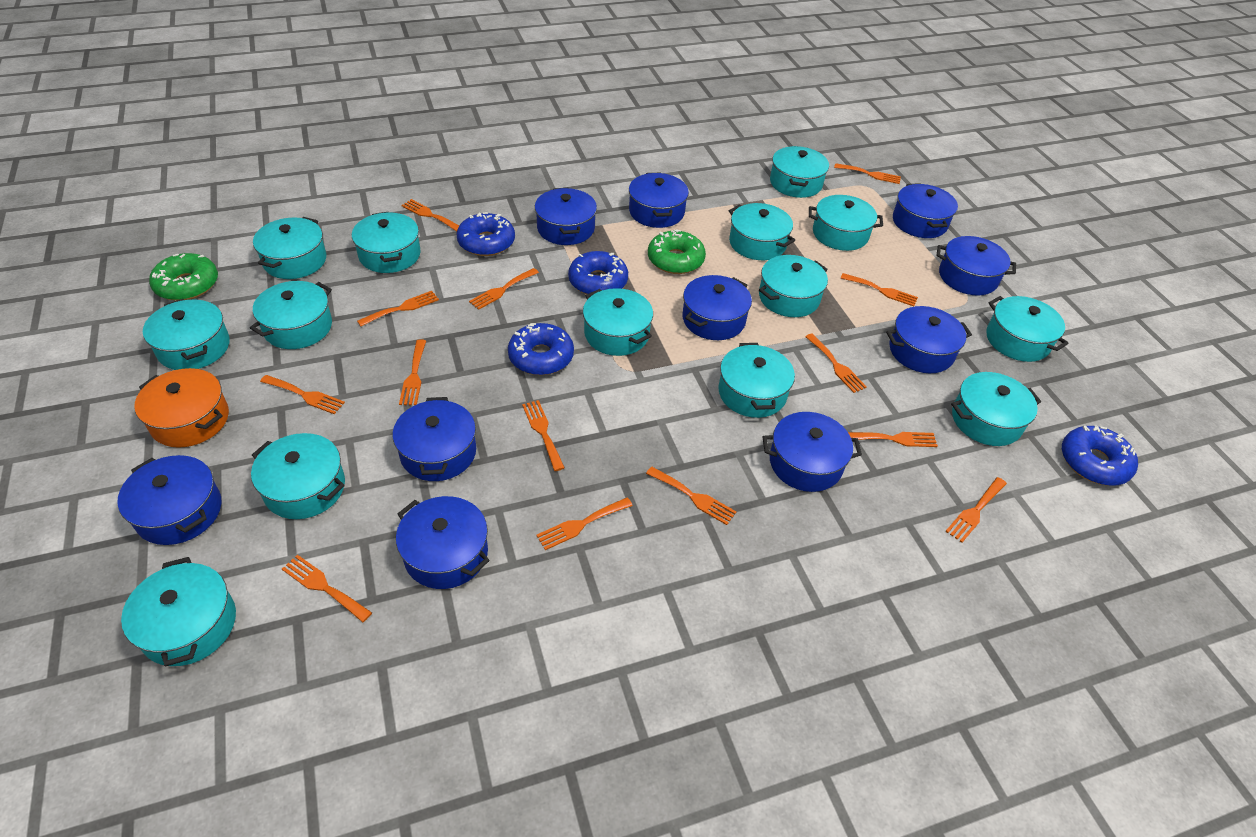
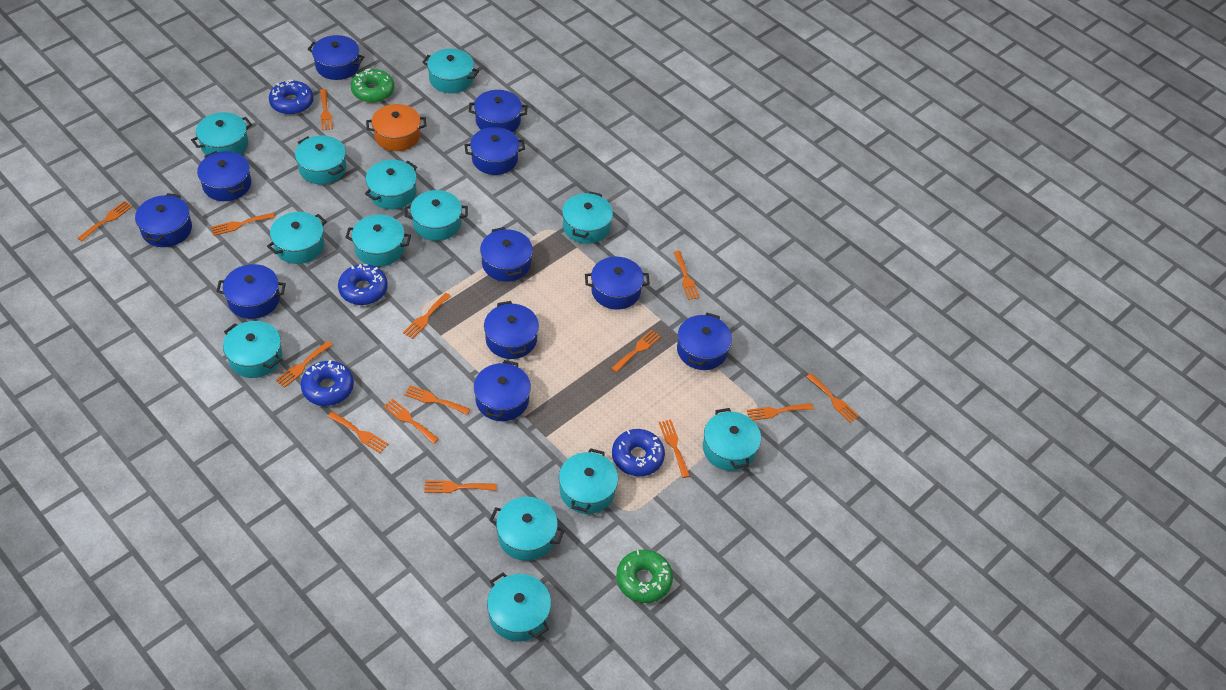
blue pot: 10 -> 11
turquoise pot: 14 -> 13

